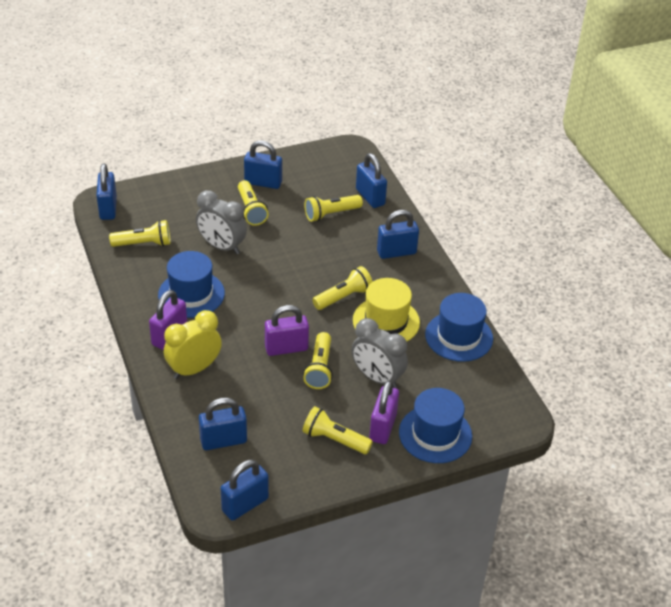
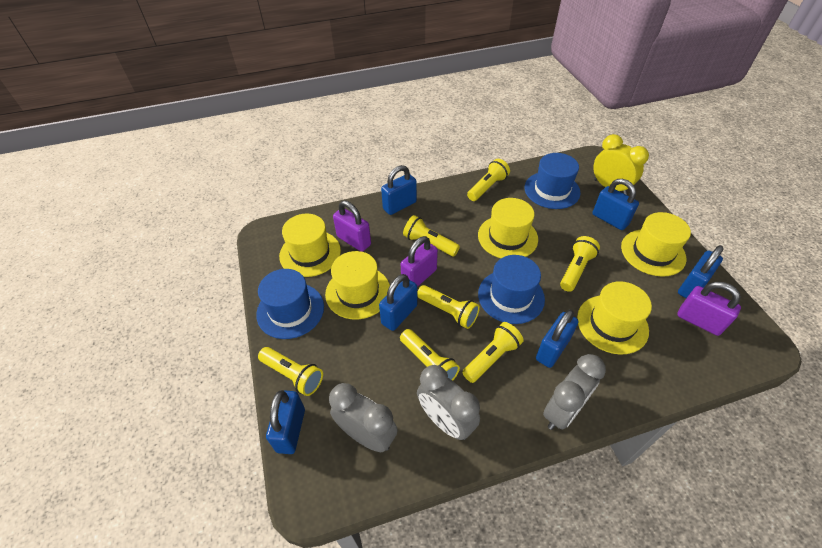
grey clock: 2 -> 3
yellow flashlight: 6 -> 7
yellow hat: 1 -> 5

